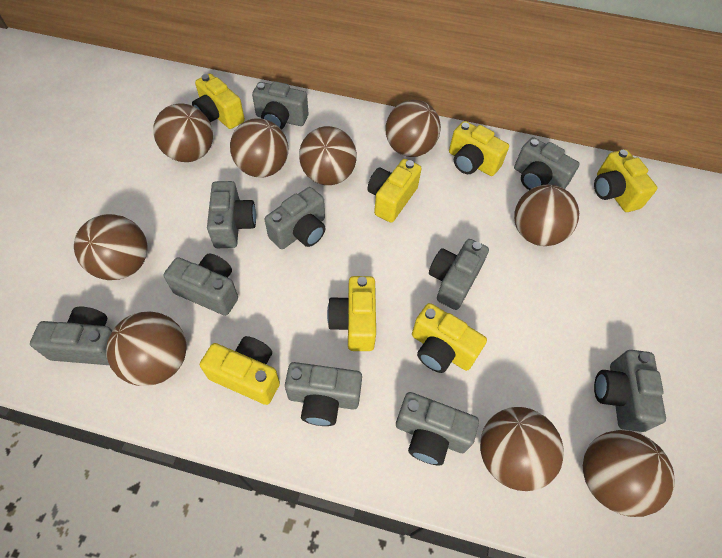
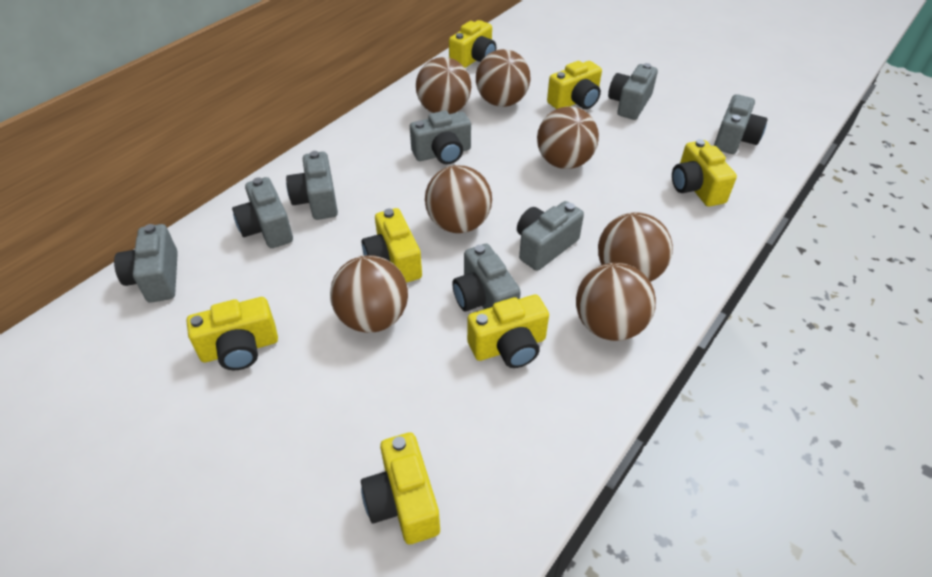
brown ball: 9 -> 7
grey camera: 10 -> 8

